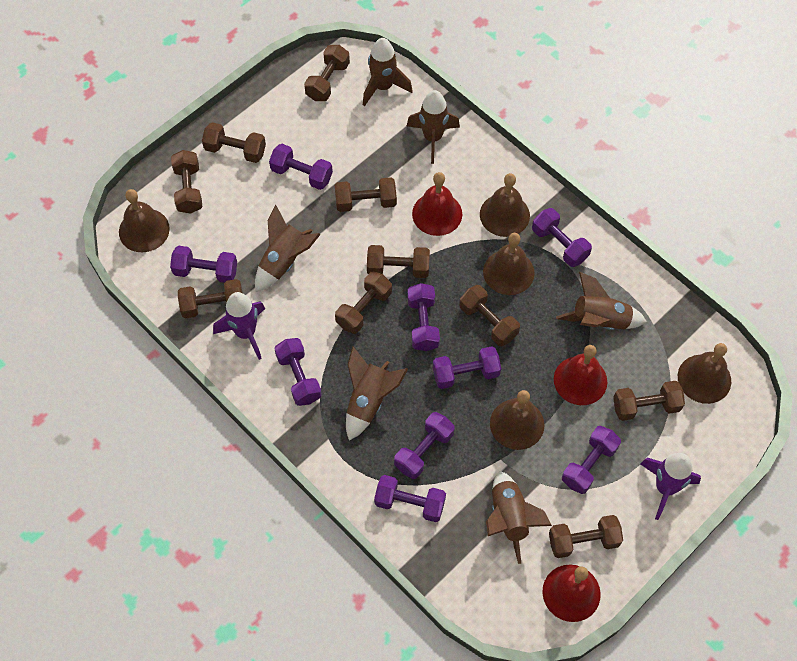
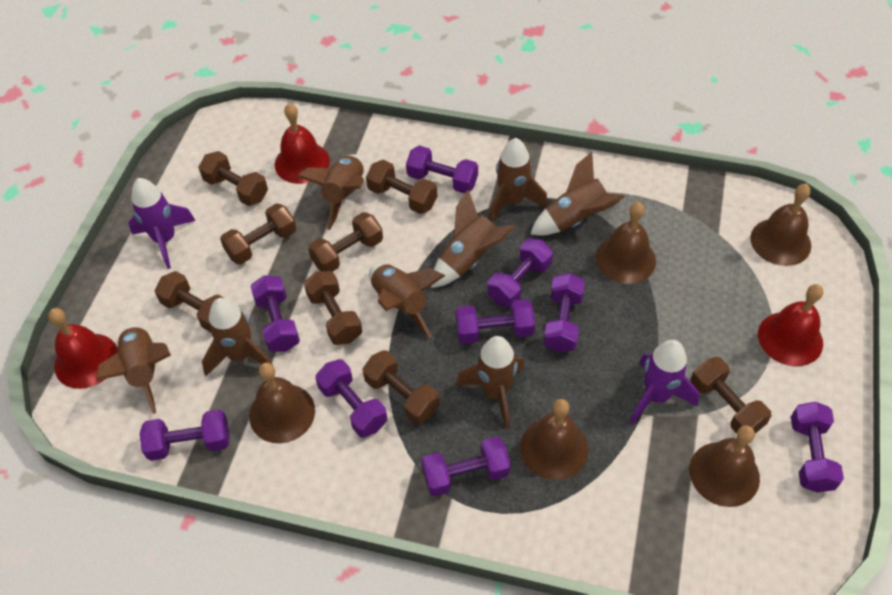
brown dumbbell: 10 -> 8
brown rocket: 6 -> 8

